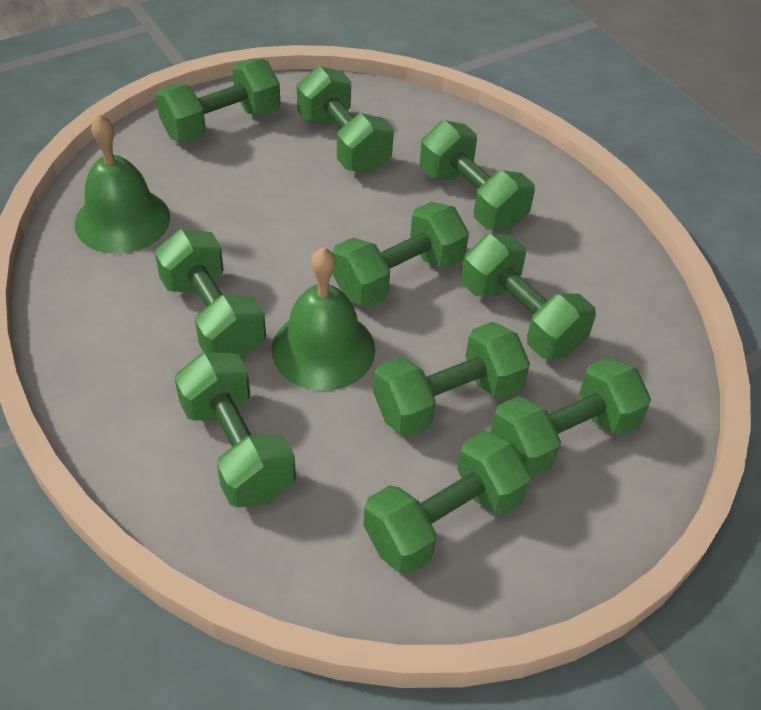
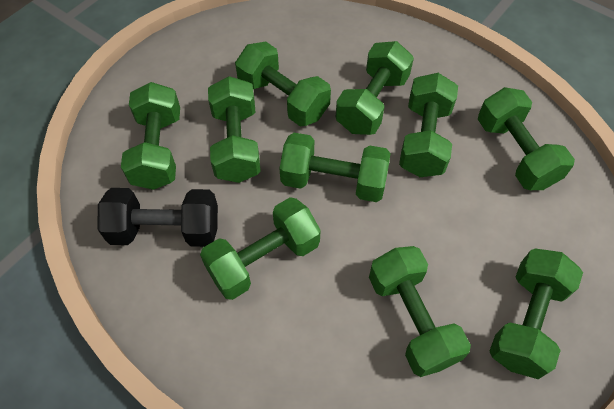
black dumbbell: 0 -> 1
green bell: 2 -> 0

